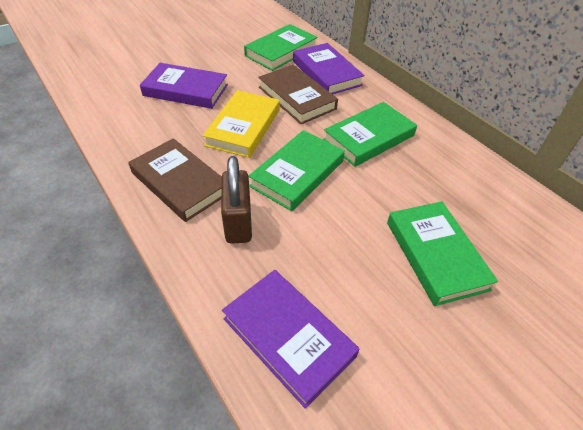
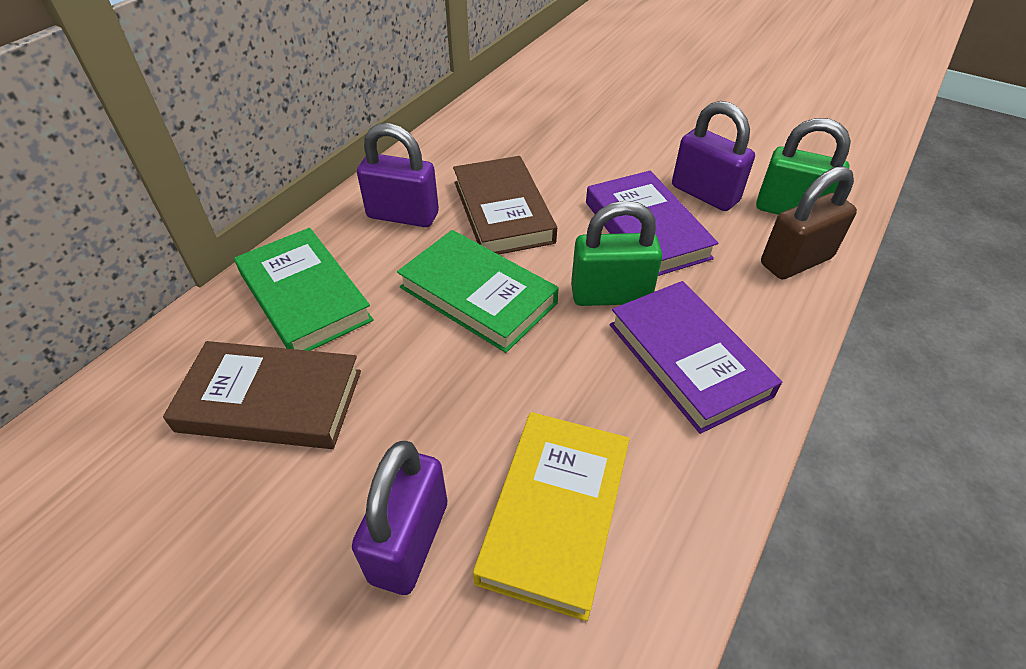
green book: 4 -> 2
green padlock: 0 -> 2
purple book: 3 -> 2
purple padlock: 0 -> 3

